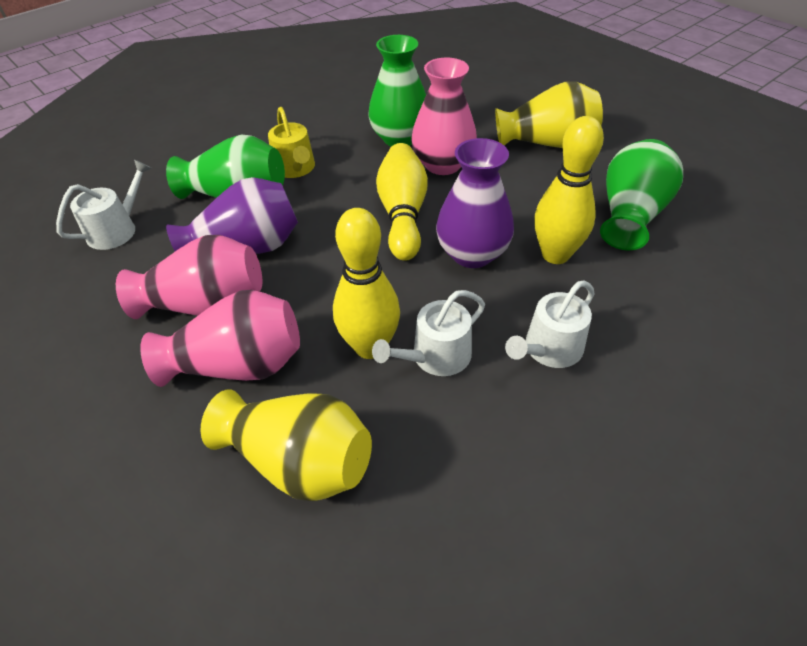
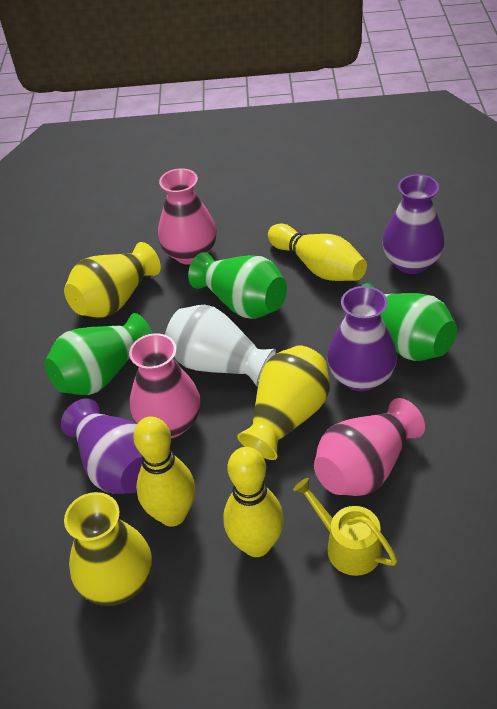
purple vase: 2 -> 3
white vase: 0 -> 1
white watering can: 3 -> 0
yellow vase: 2 -> 3

